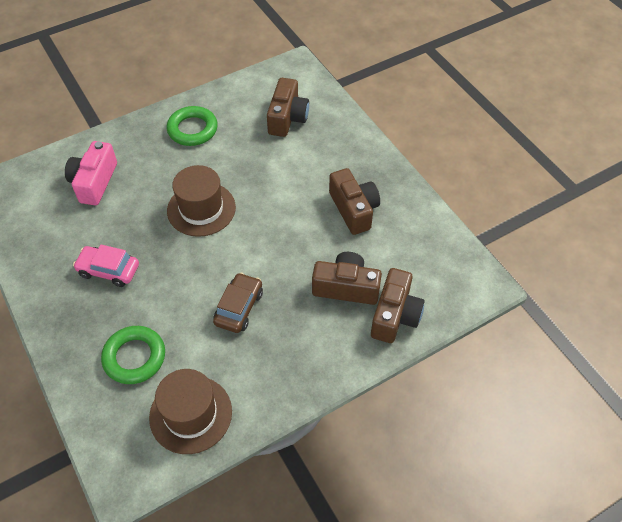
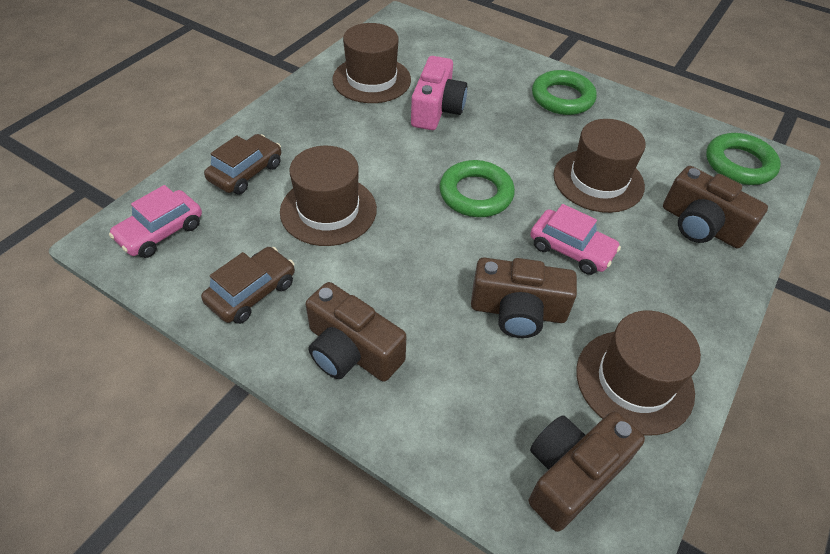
brown car: 1 -> 2
brown hat: 2 -> 4
green ring: 2 -> 3
pink car: 1 -> 2

